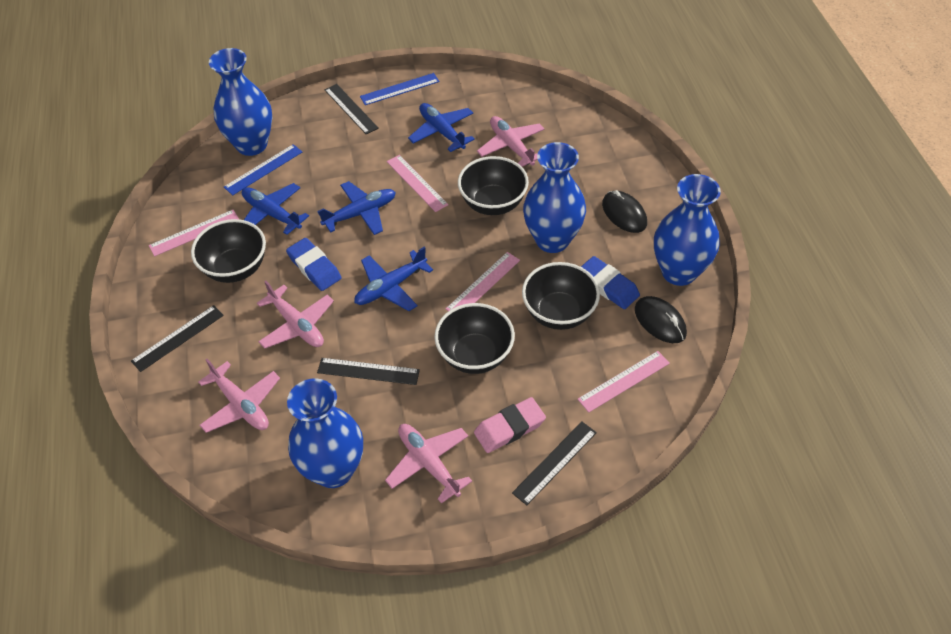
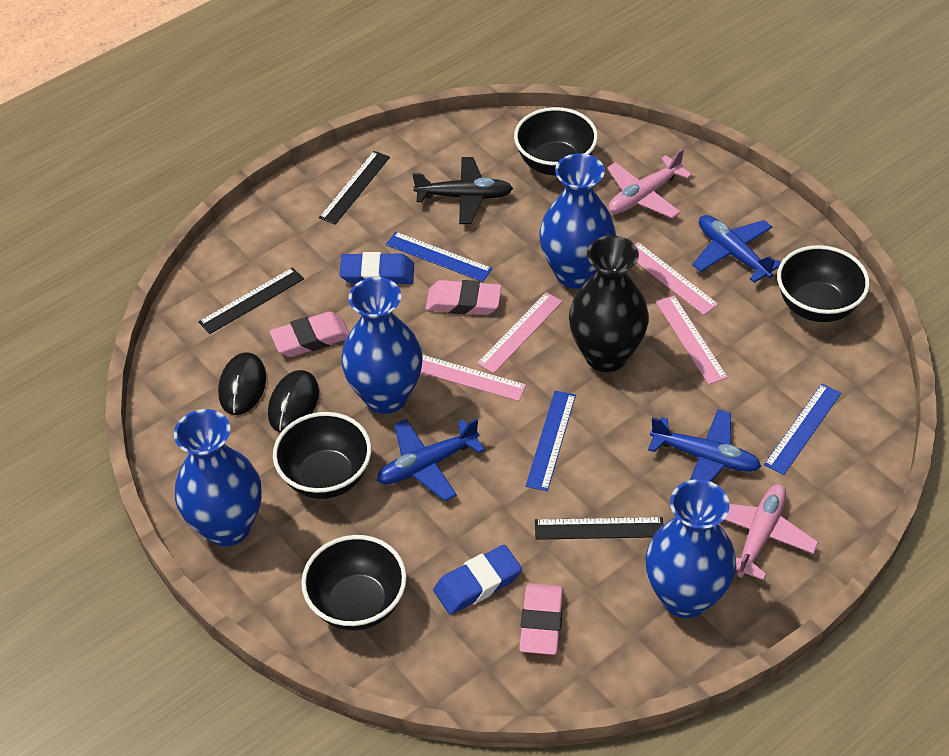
black plane: 0 -> 1
black ruler: 4 -> 3
black vase: 0 -> 1
blue plane: 4 -> 3
blue ruler: 2 -> 3
pink eraser: 1 -> 3
pink plane: 4 -> 2

